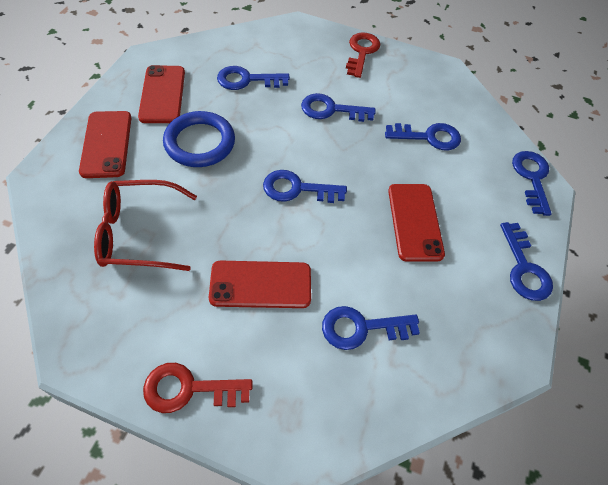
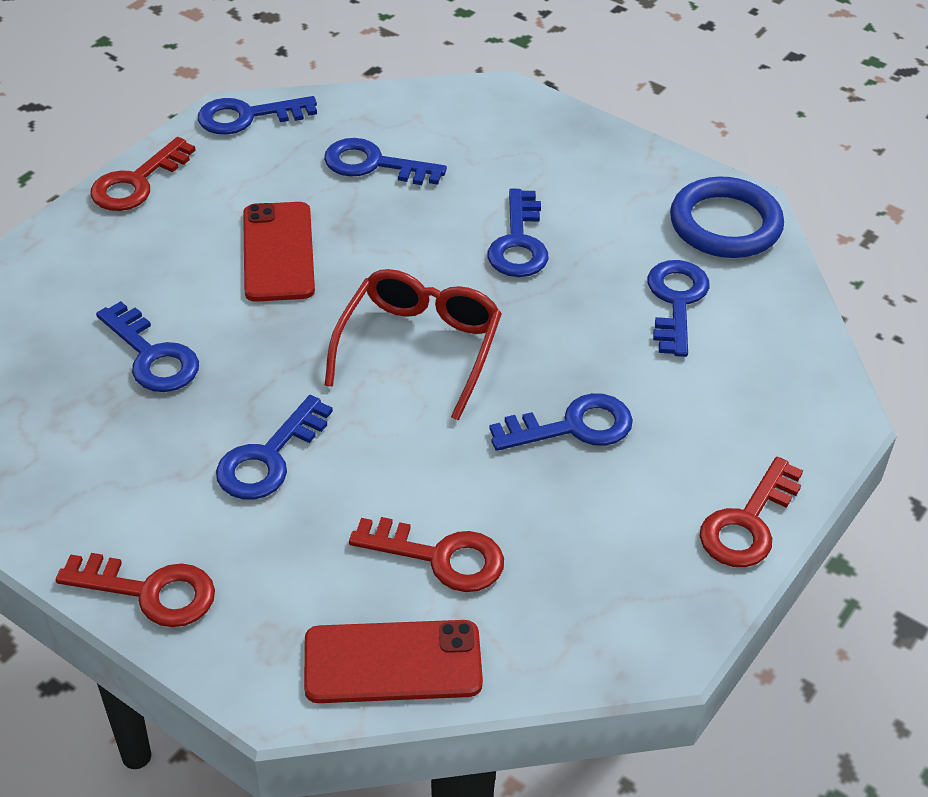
red key: 2 -> 4
red phone: 4 -> 2

